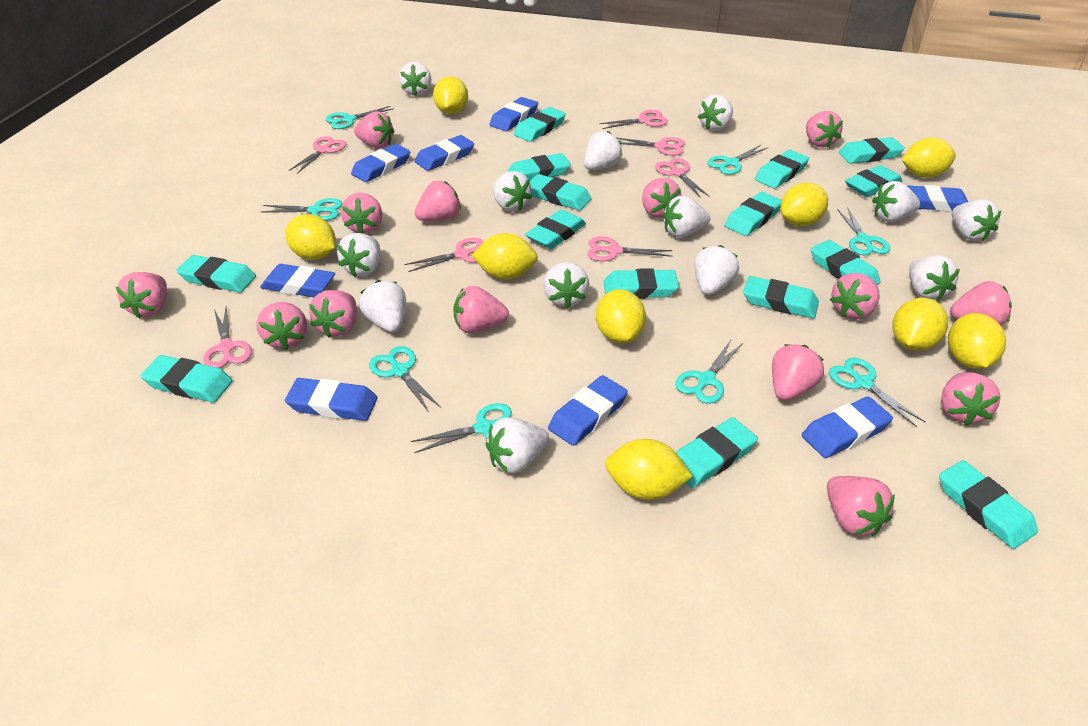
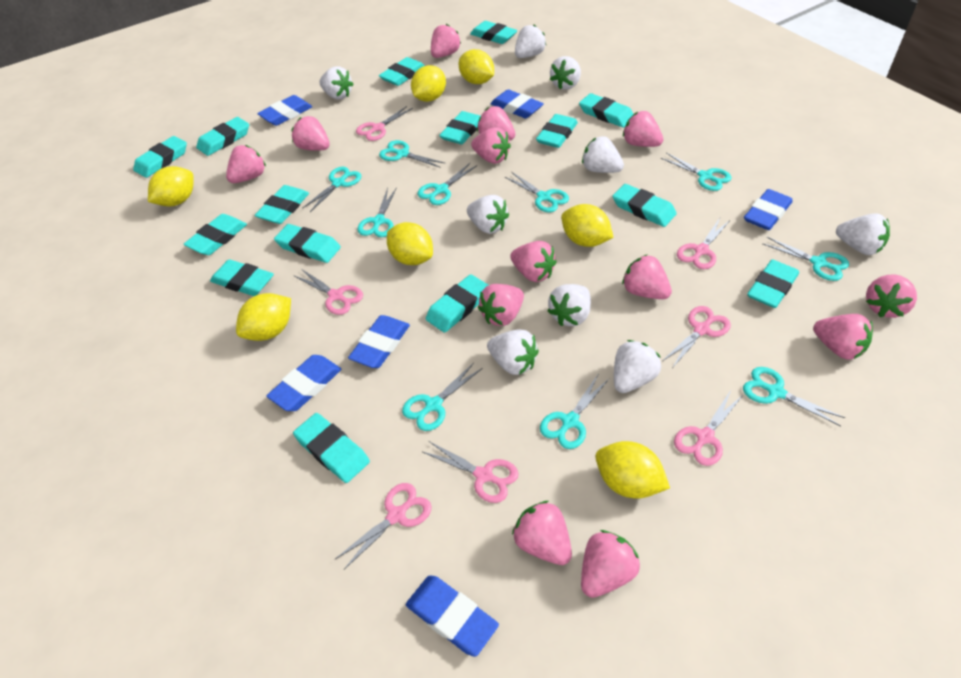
blue eraser: 8 -> 6
pink strawberry: 14 -> 13
turquoise scissors: 8 -> 10
white strawberry: 13 -> 9
yellow lemon: 9 -> 7

